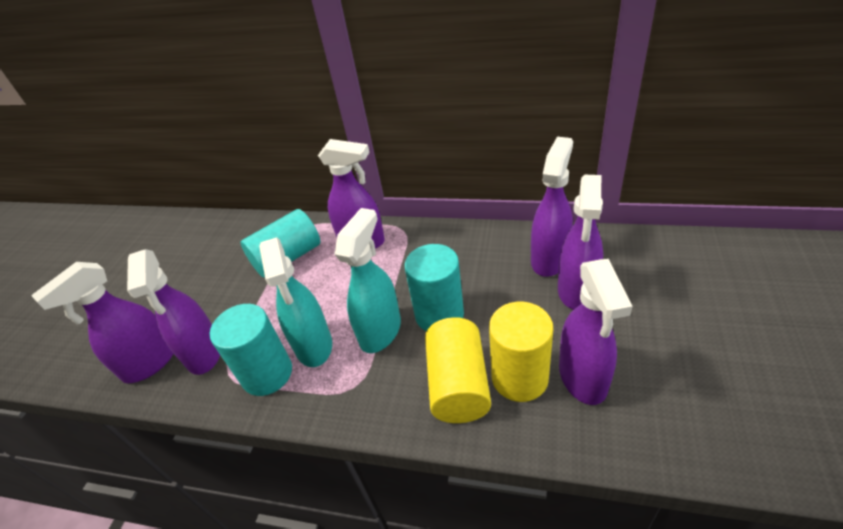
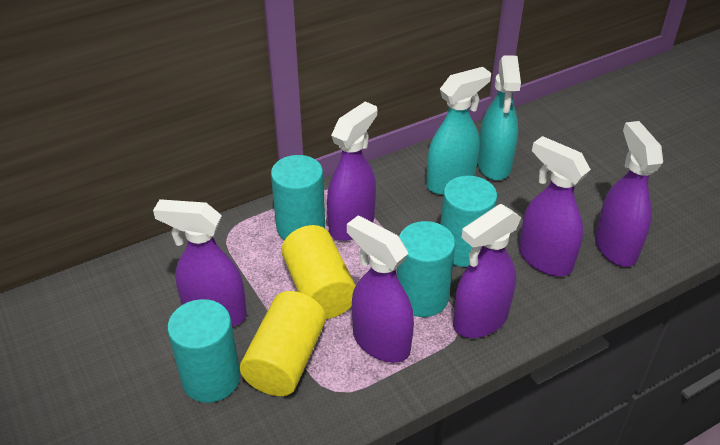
turquoise cylinder: 3 -> 4

